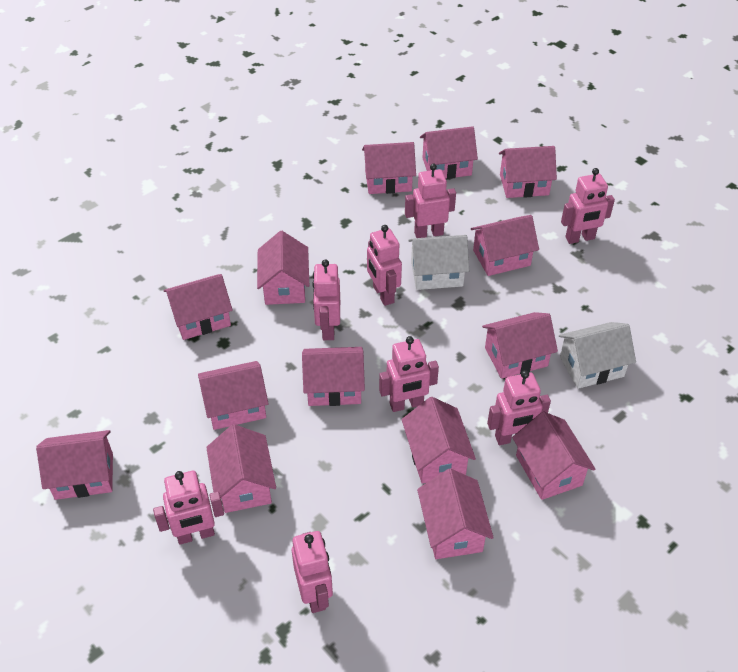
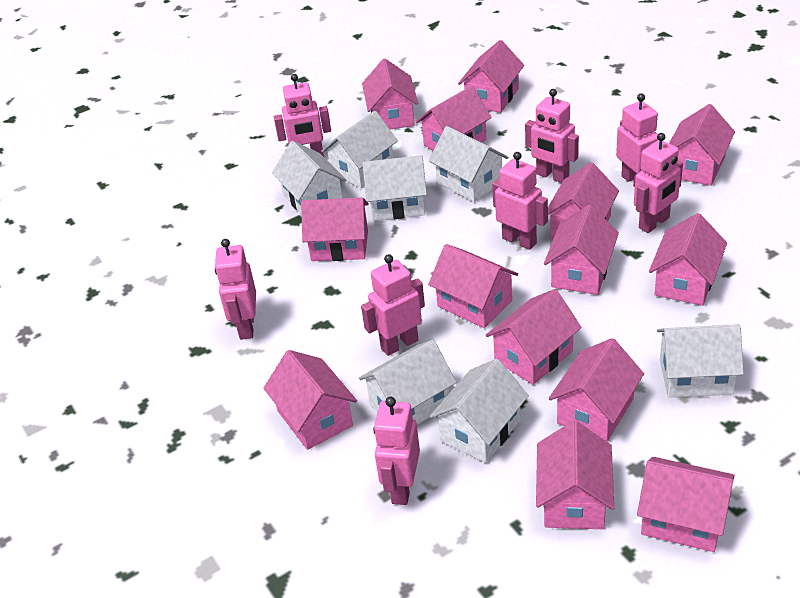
white house: 2 -> 7

